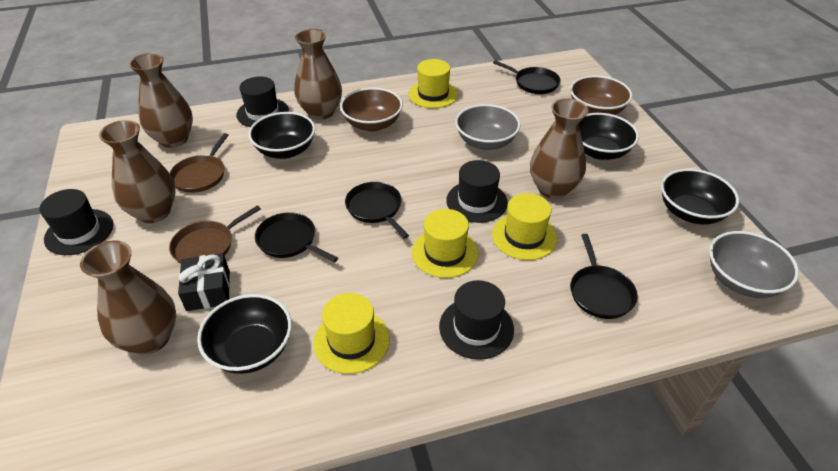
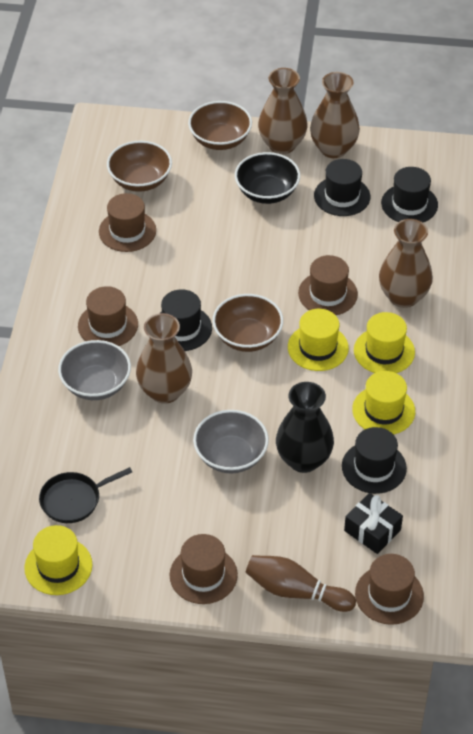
black bowl: 4 -> 1
black pan: 4 -> 1
black vase: 0 -> 1
brown bowl: 2 -> 3
brown bowling pin: 0 -> 1
brown hat: 0 -> 5
brown pan: 2 -> 0
brown vase: 5 -> 4

